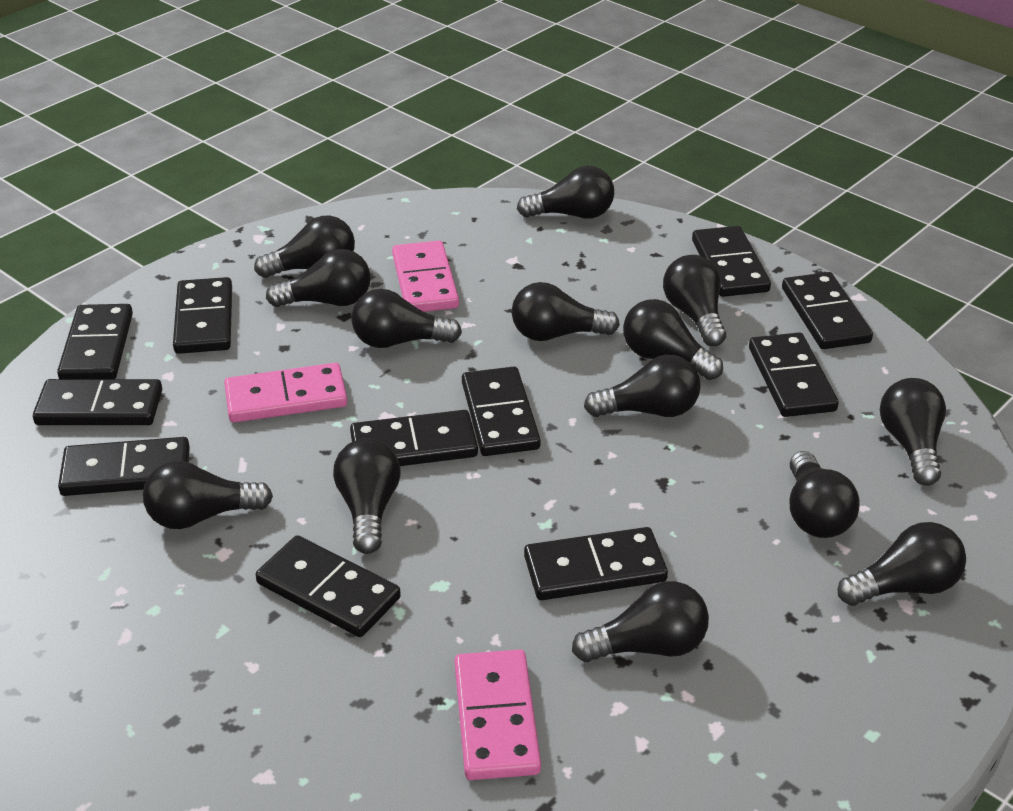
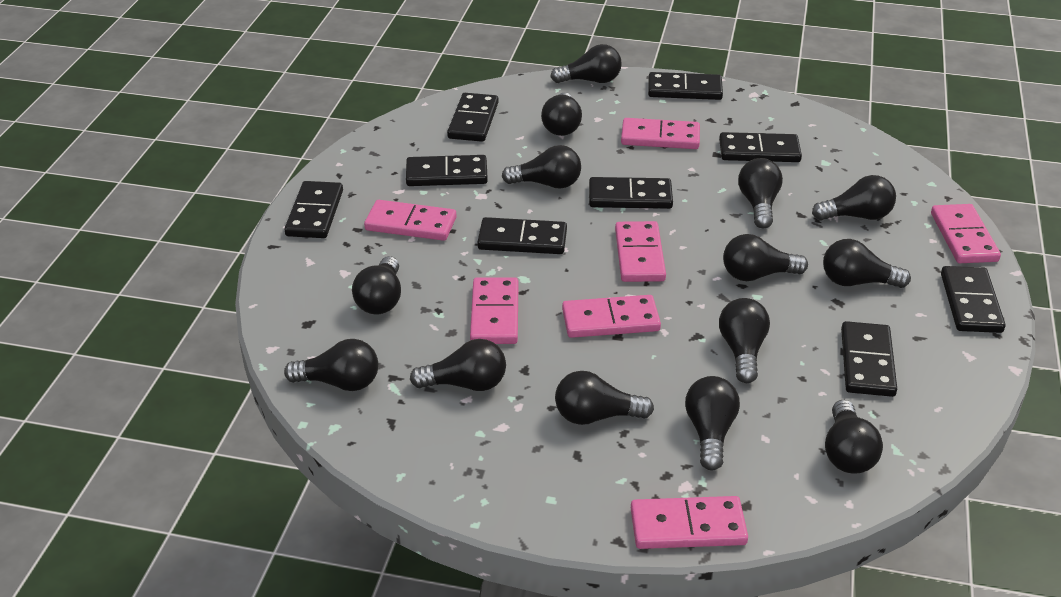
black domino: 11 -> 9
pink domino: 3 -> 7

